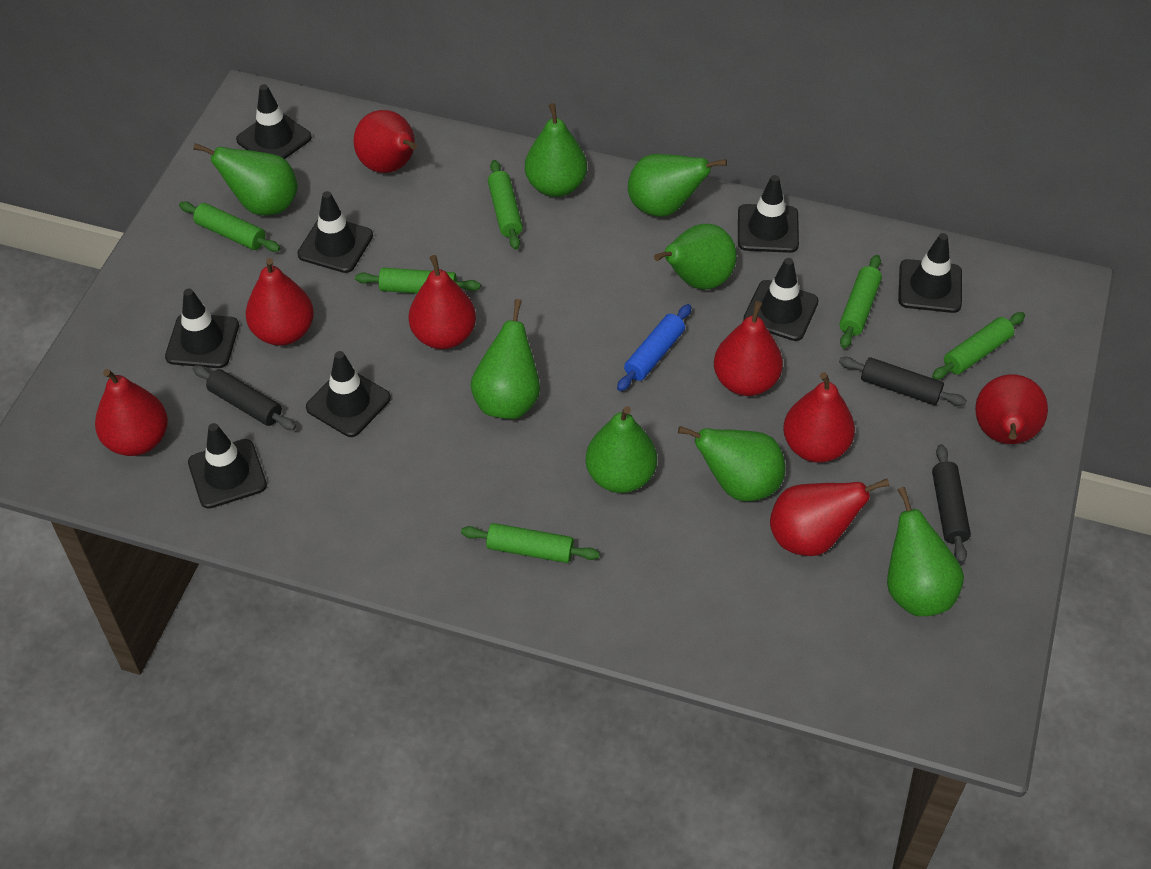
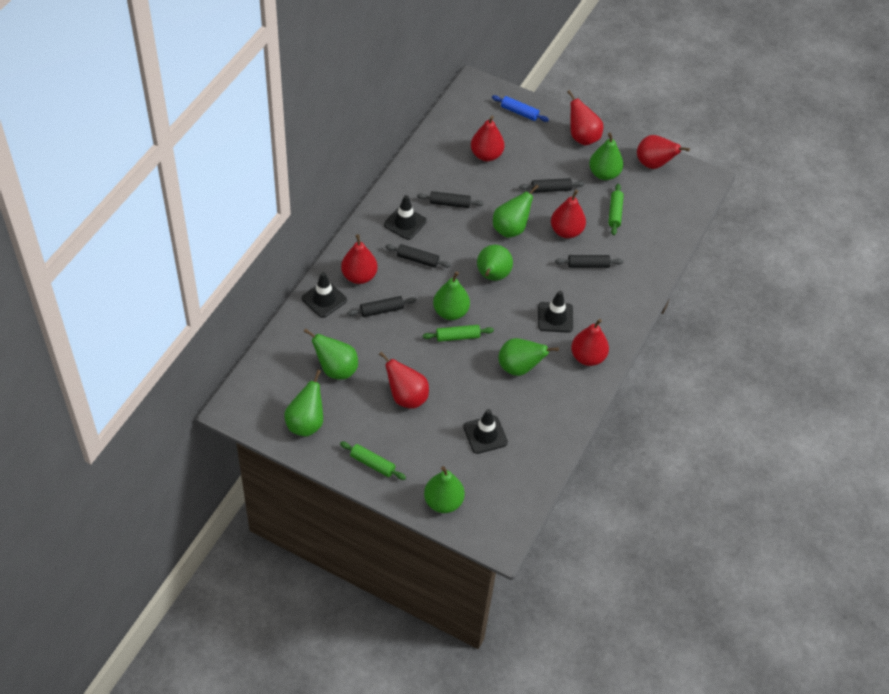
black rolling pin: 3 -> 5
black traffic cone: 8 -> 4
green rolling pin: 6 -> 3
red pear: 8 -> 7

